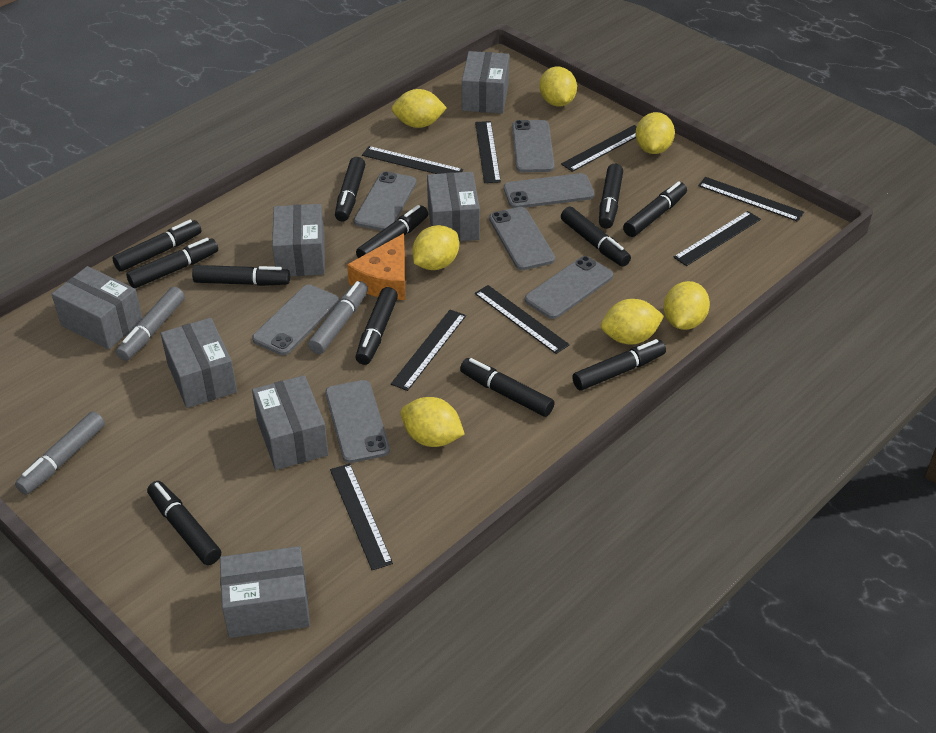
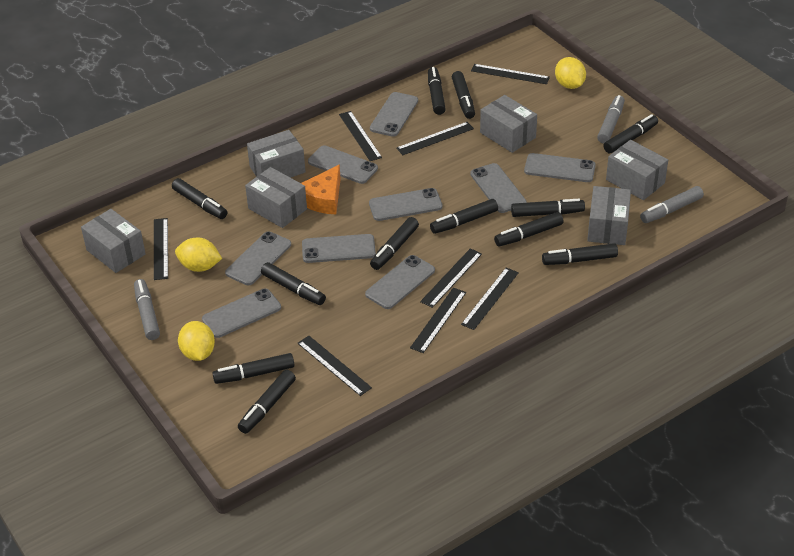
grey box: 7 -> 6
grey phone: 7 -> 9
yellow lemon: 7 -> 3

